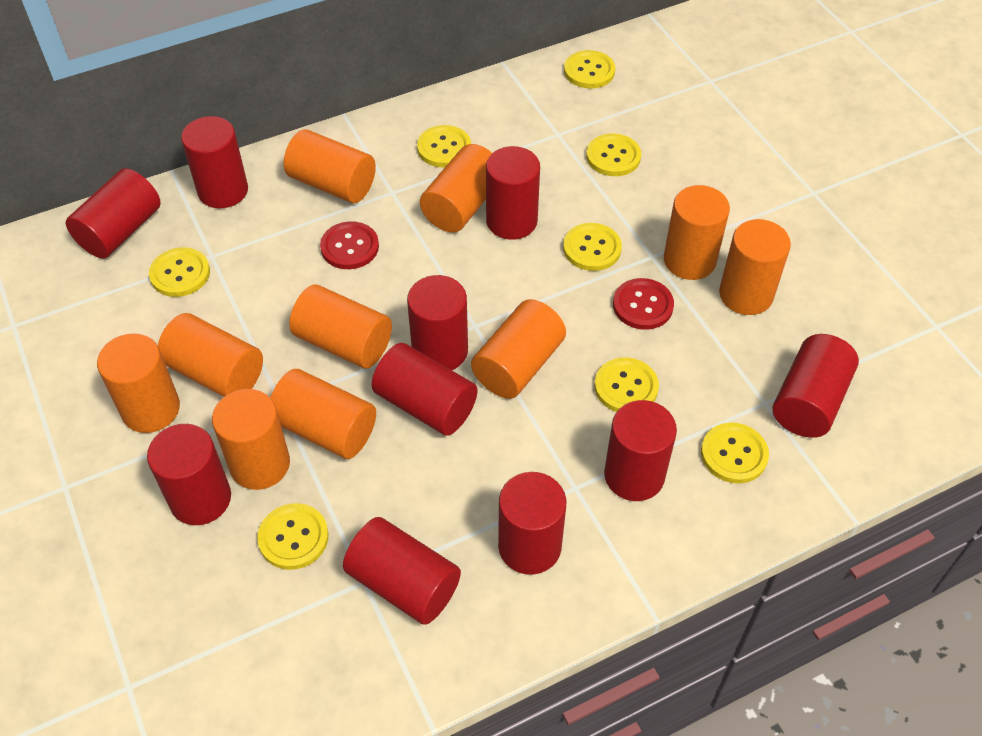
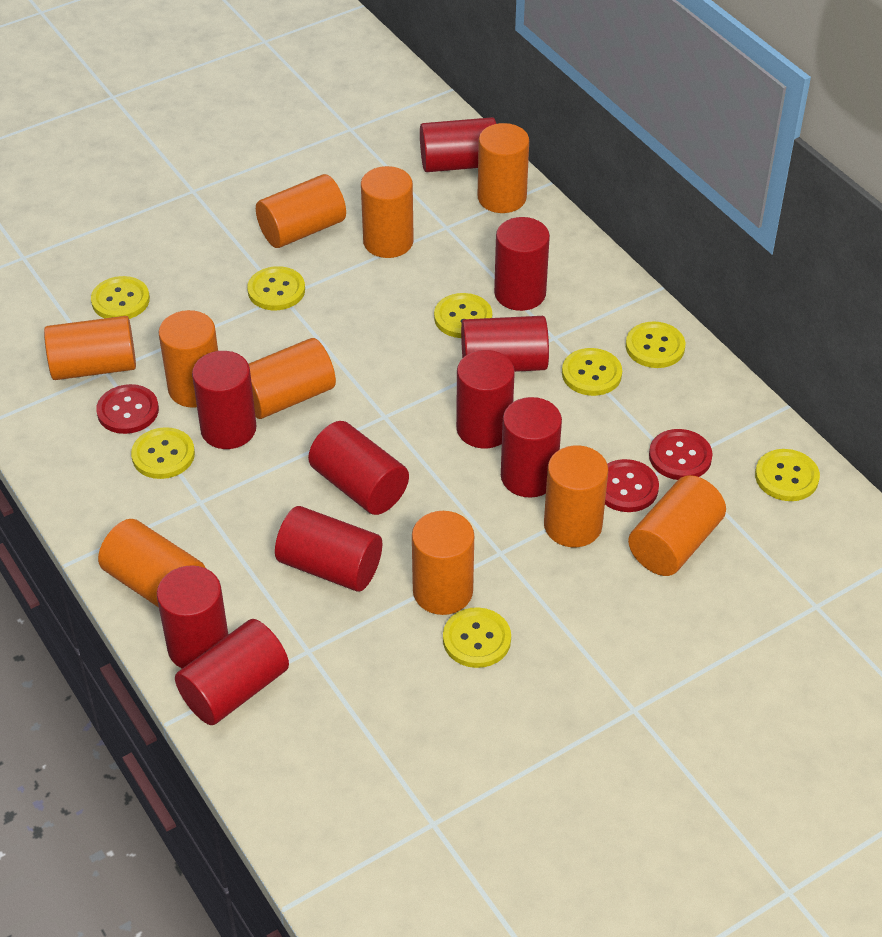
red button: 2 -> 3

